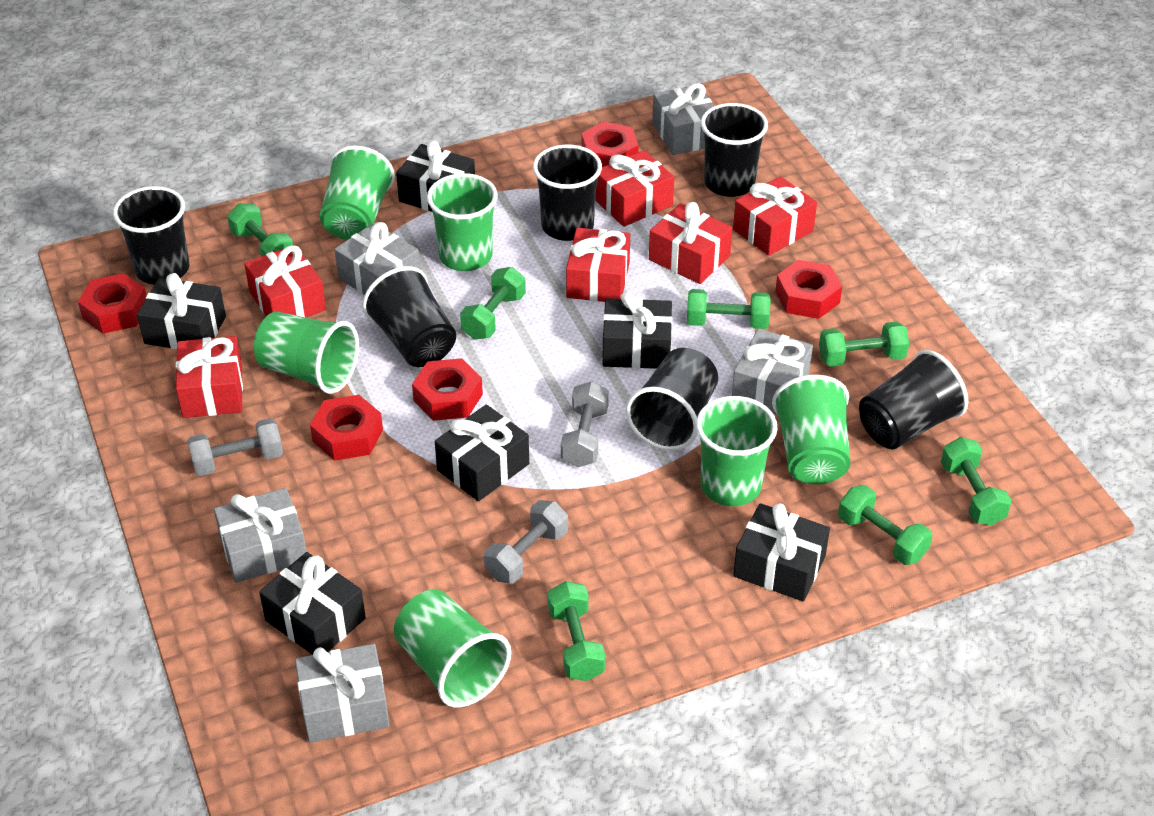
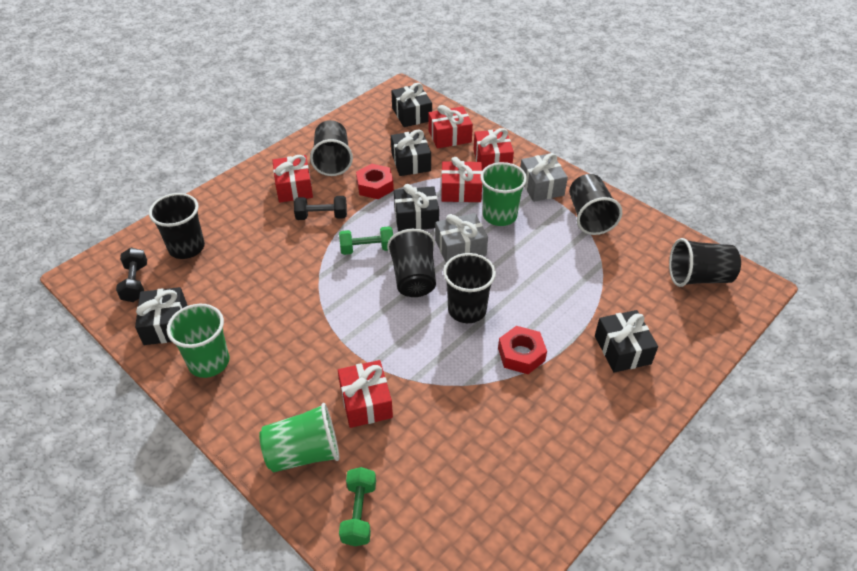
black dumbbell: 0 -> 2
black gift: 6 -> 5
green cup: 6 -> 3
green dumbbell: 7 -> 2
grey dumbbell: 3 -> 0
grey gift: 5 -> 2
red gift: 6 -> 5
red nut: 5 -> 2

